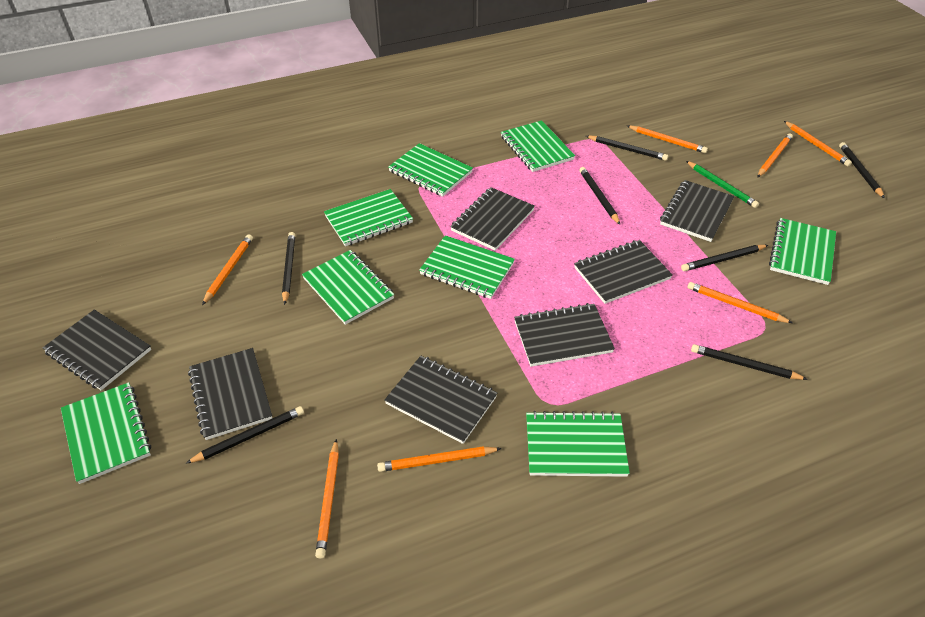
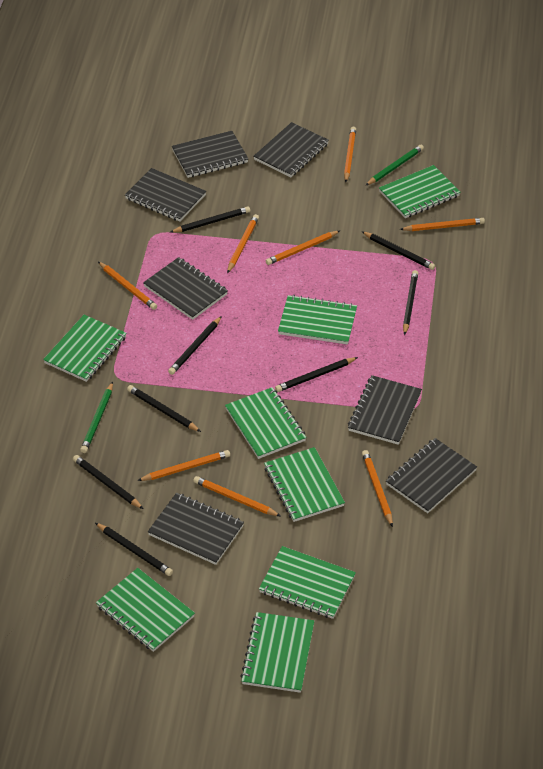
black pencil: 7 -> 8
green pencil: 1 -> 2
orange pencil: 7 -> 8

